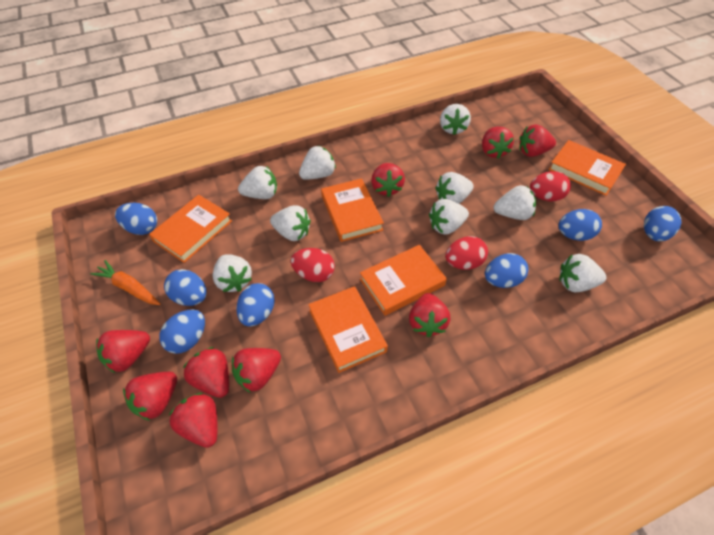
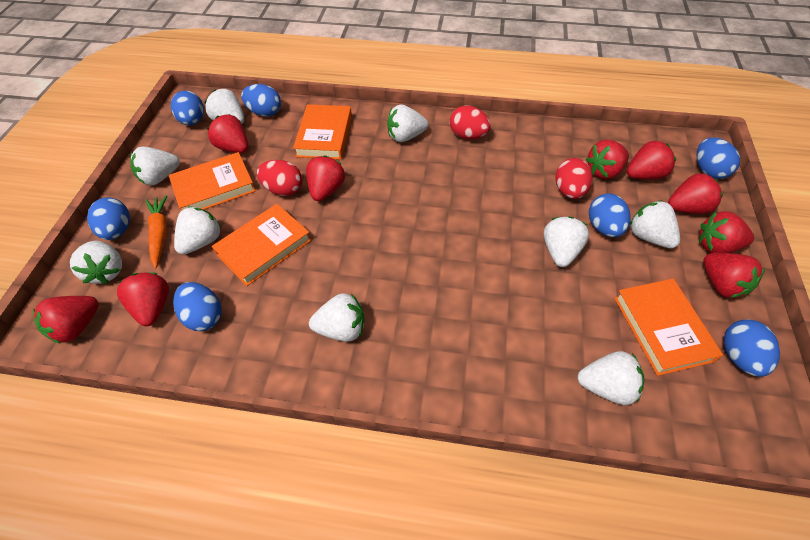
orange book: 5 -> 4

